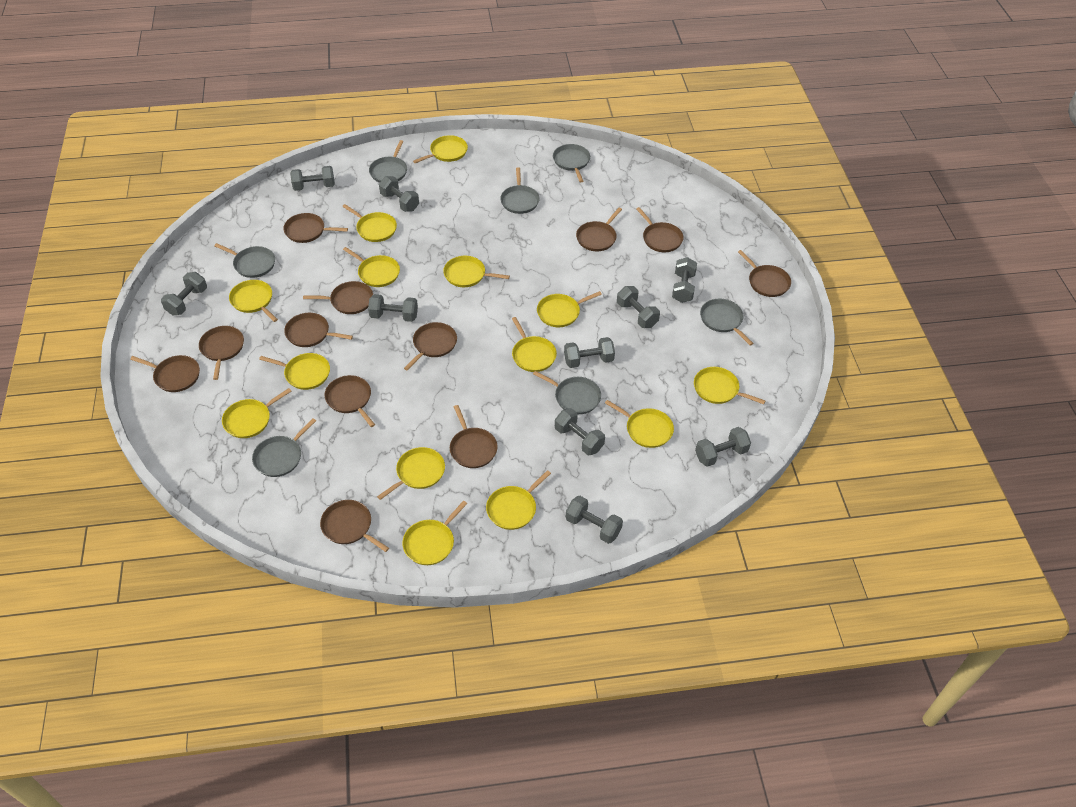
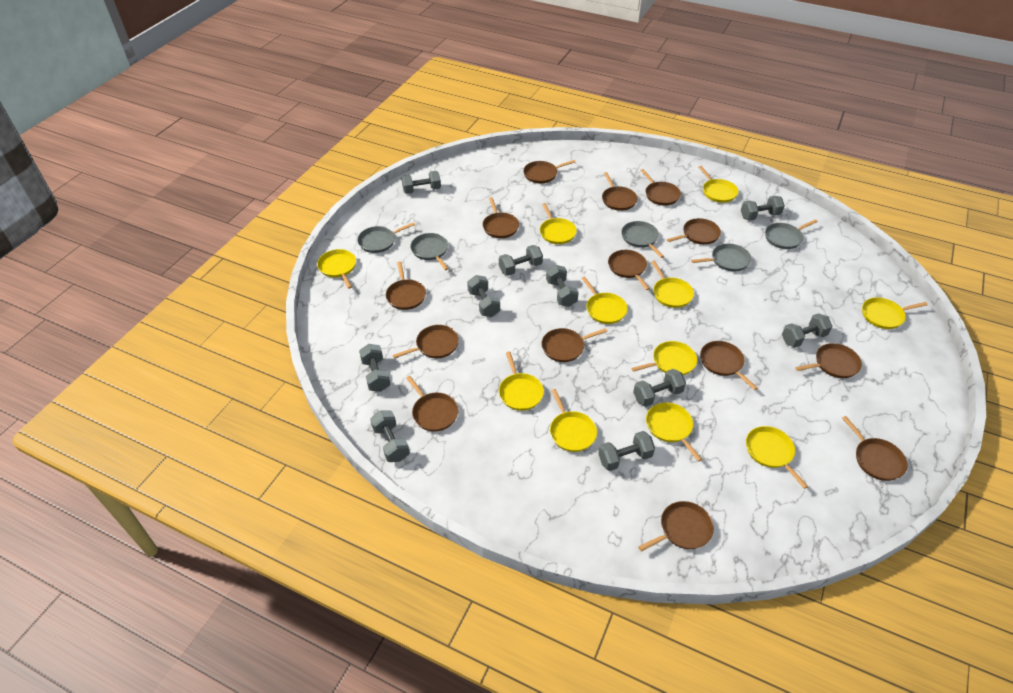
brown pan: 12 -> 14
grey pan: 7 -> 5
yellow pan: 14 -> 11

